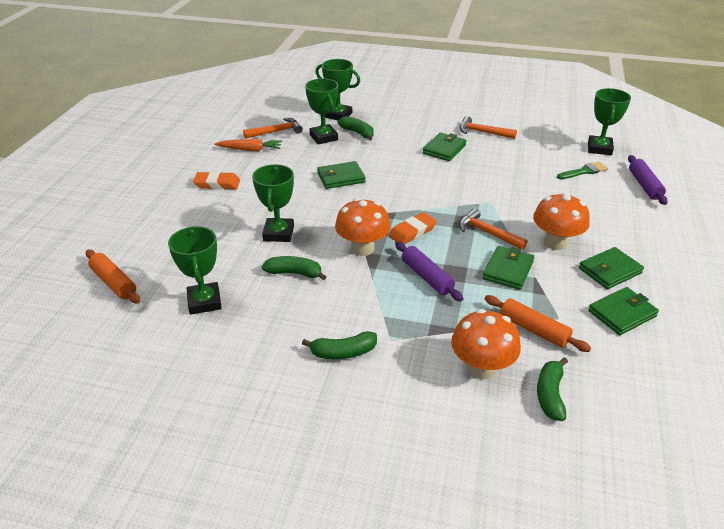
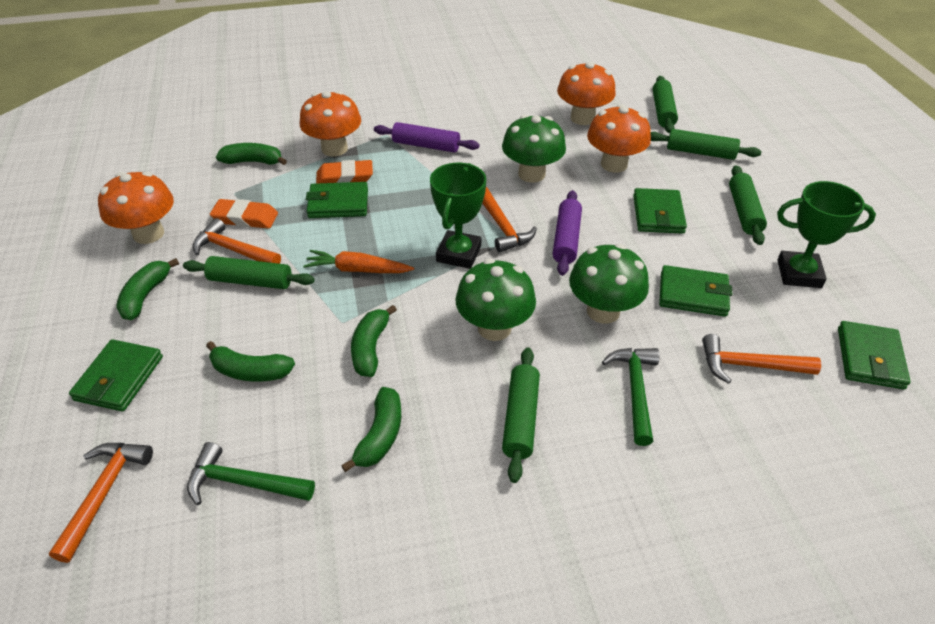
green banana: 4 -> 5
green brush: 1 -> 0
green hammer: 0 -> 2
green mushroom: 0 -> 3
green rolling pin: 0 -> 5
green trophy: 5 -> 2
orange hammer: 3 -> 4
orange mushroom: 3 -> 4
orange rolling pin: 2 -> 0

